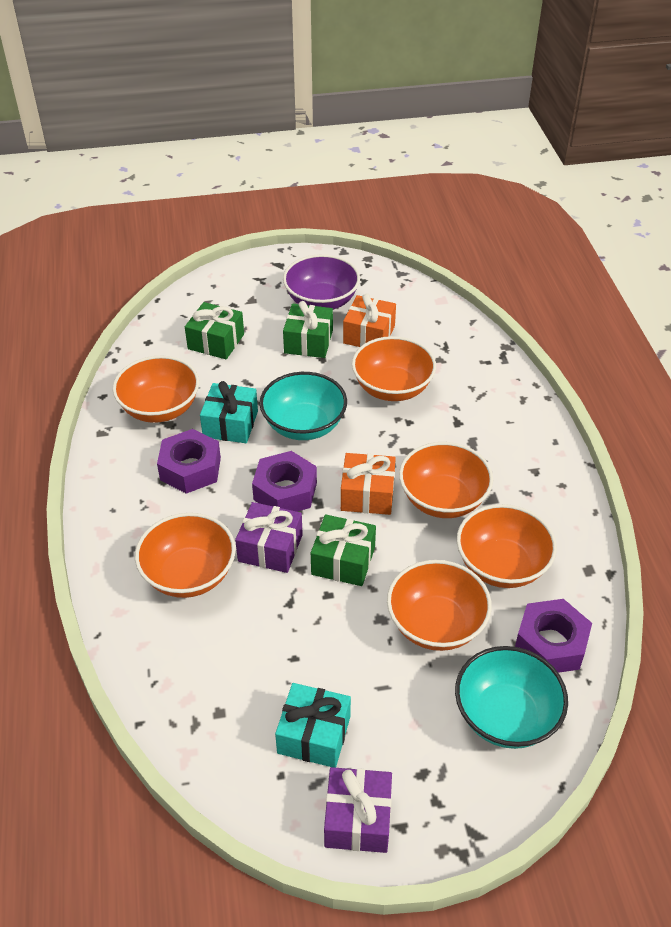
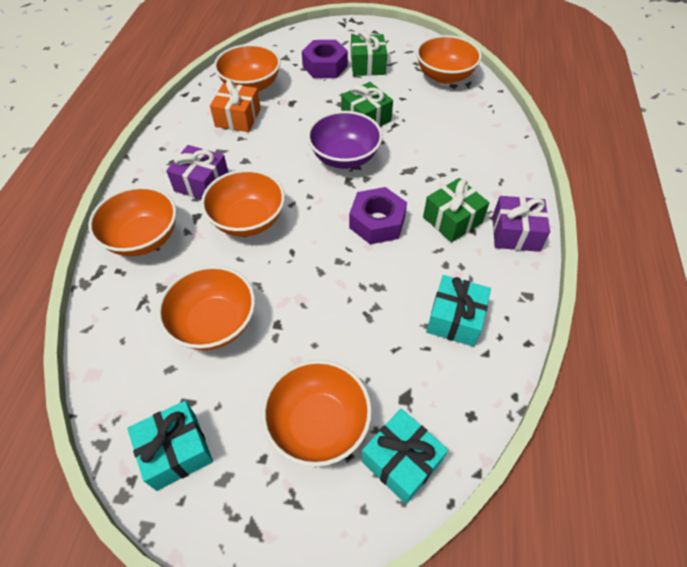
orange gift: 2 -> 1
purple nut: 3 -> 2
turquoise bowl: 2 -> 0
turquoise gift: 2 -> 3

